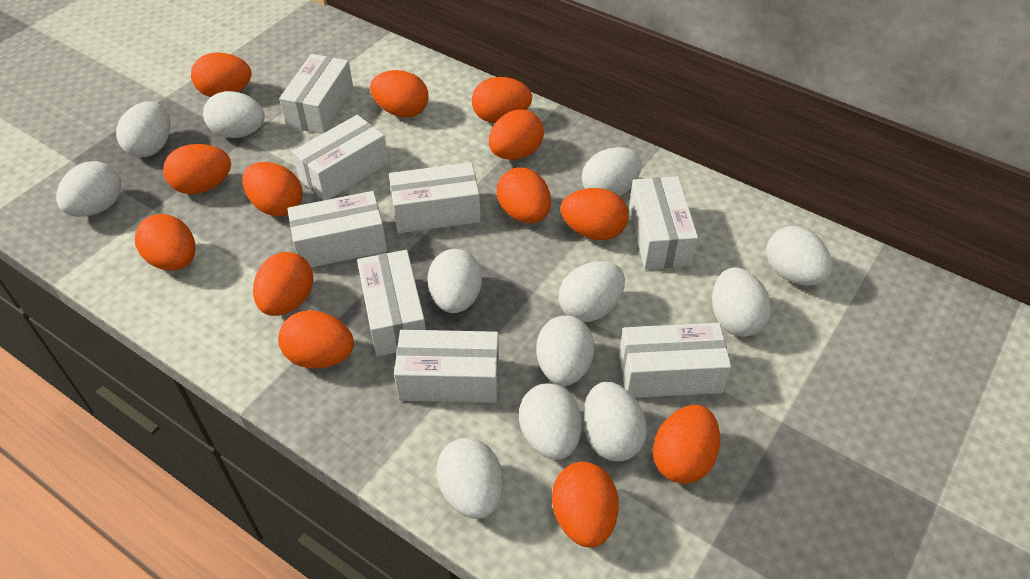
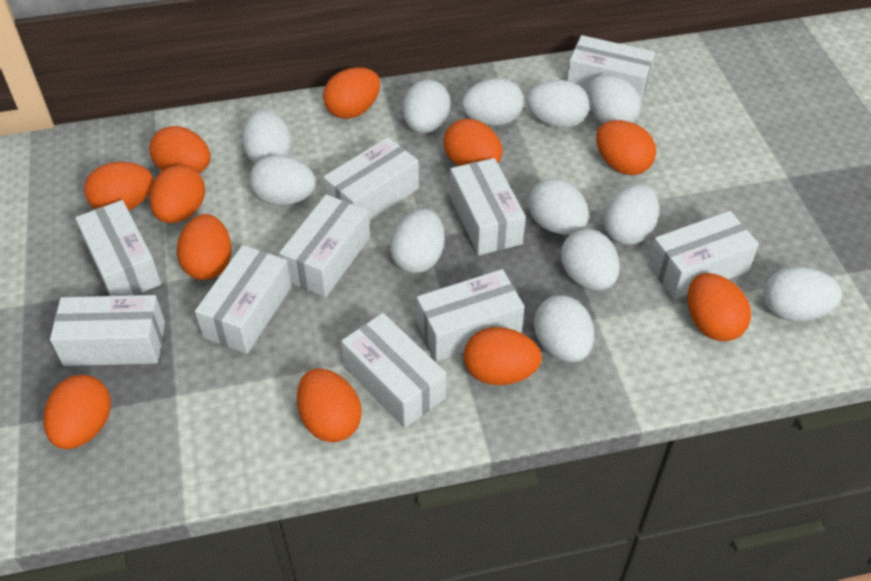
orange egg: 13 -> 11
white box: 8 -> 10

